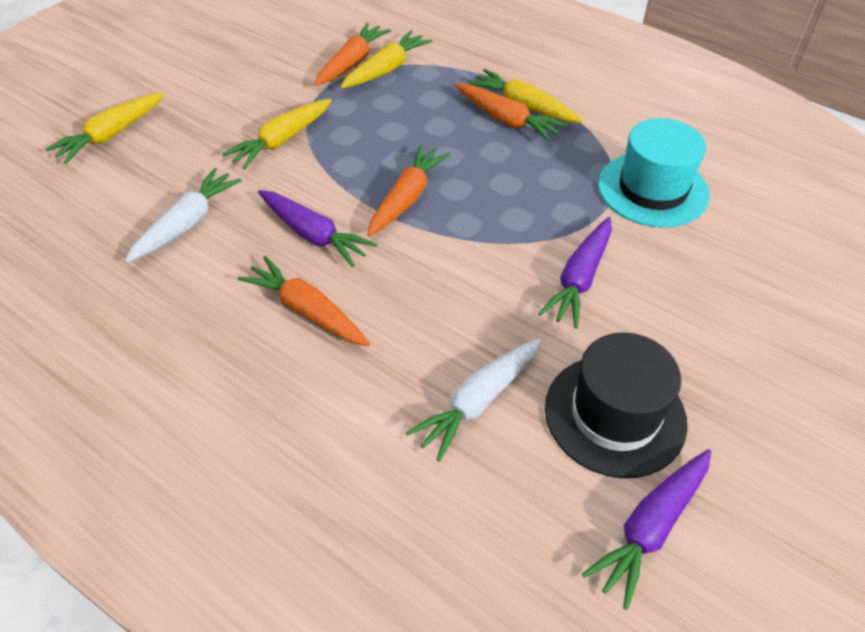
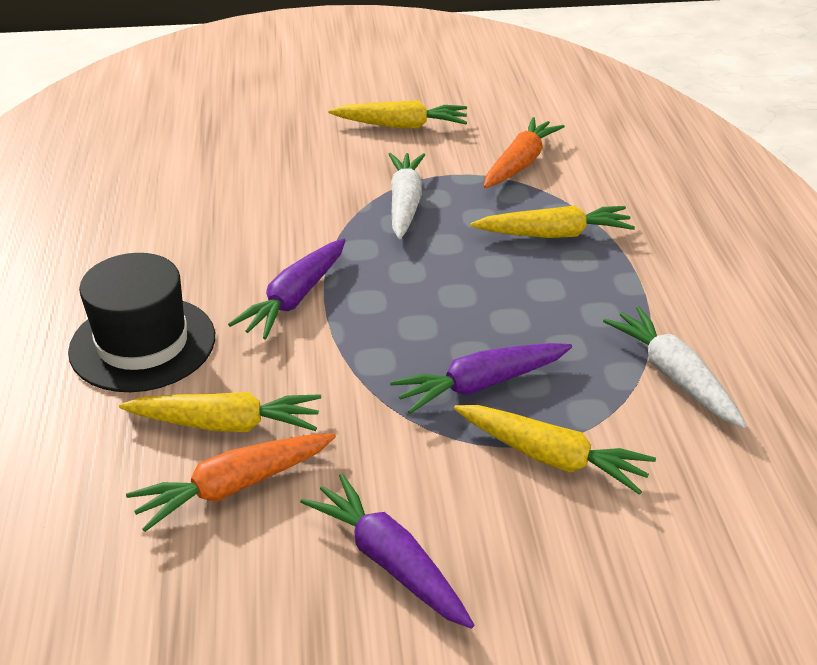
orange carrot: 4 -> 2
turquoise hat: 1 -> 0

